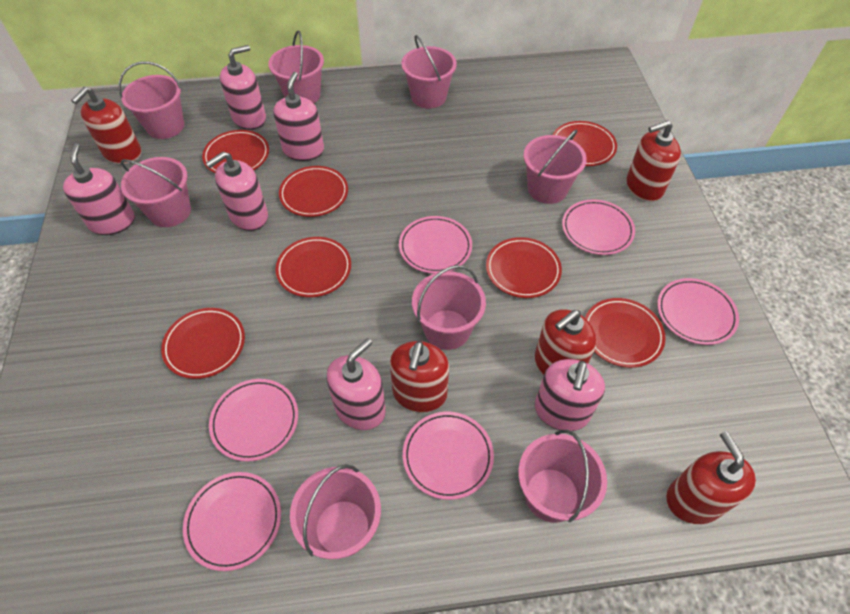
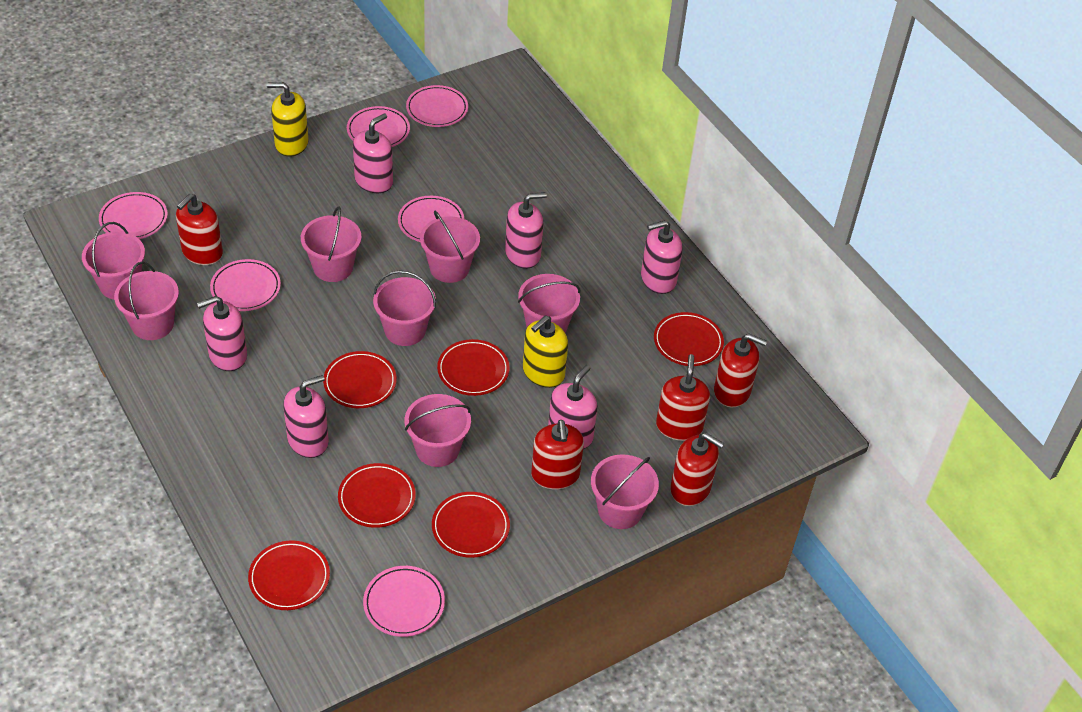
red plate: 7 -> 6
yellow soap dispenser: 0 -> 2

